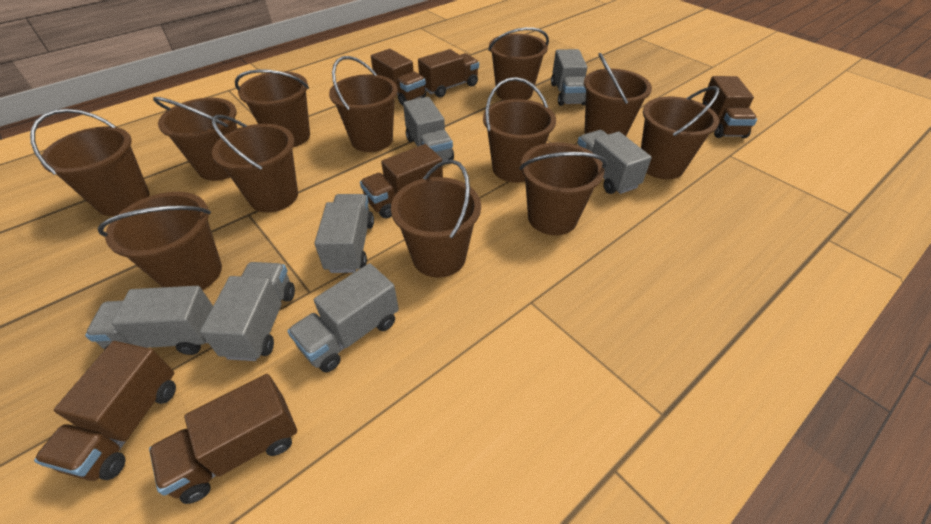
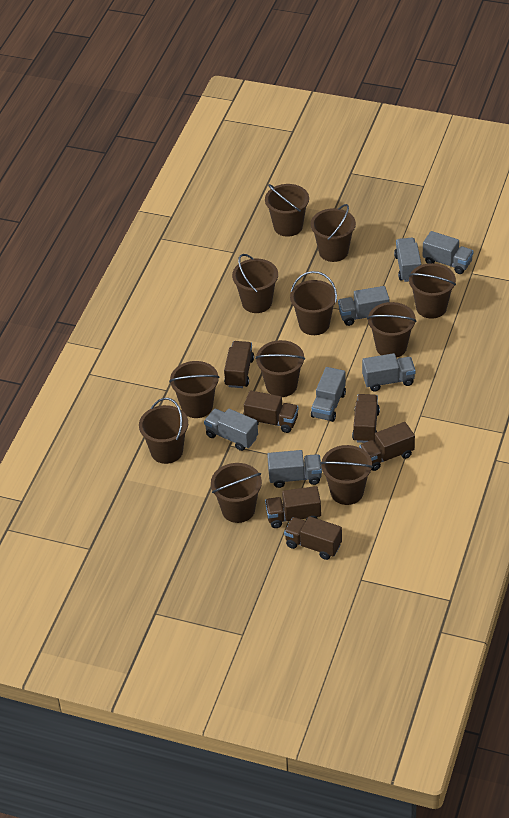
brown bucket: 12 -> 11

